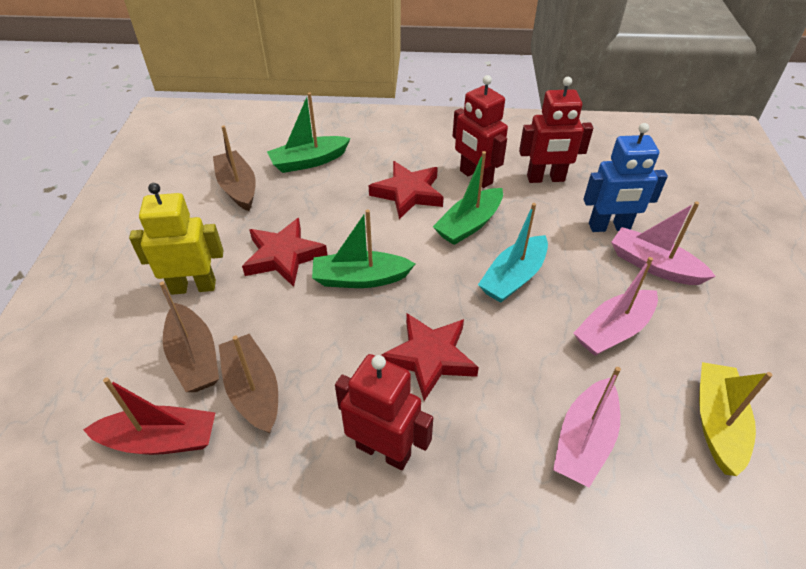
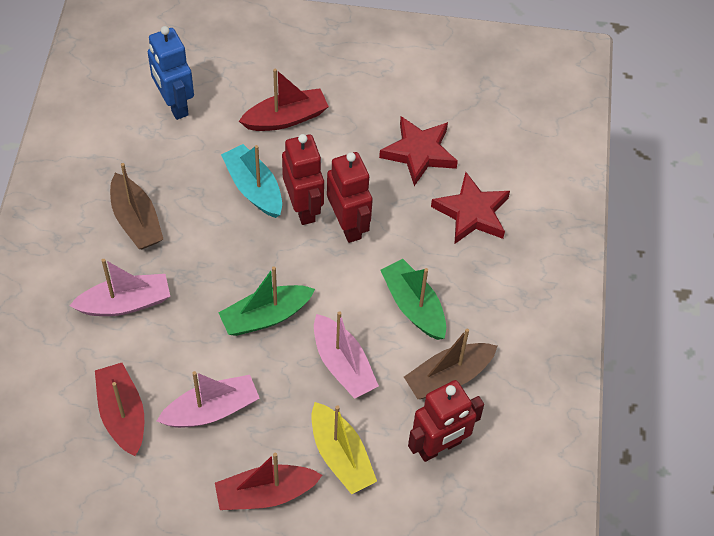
brown boat: 3 -> 2
green boat: 3 -> 2
red boat: 1 -> 3
red star: 3 -> 2
yellow robot: 1 -> 0

